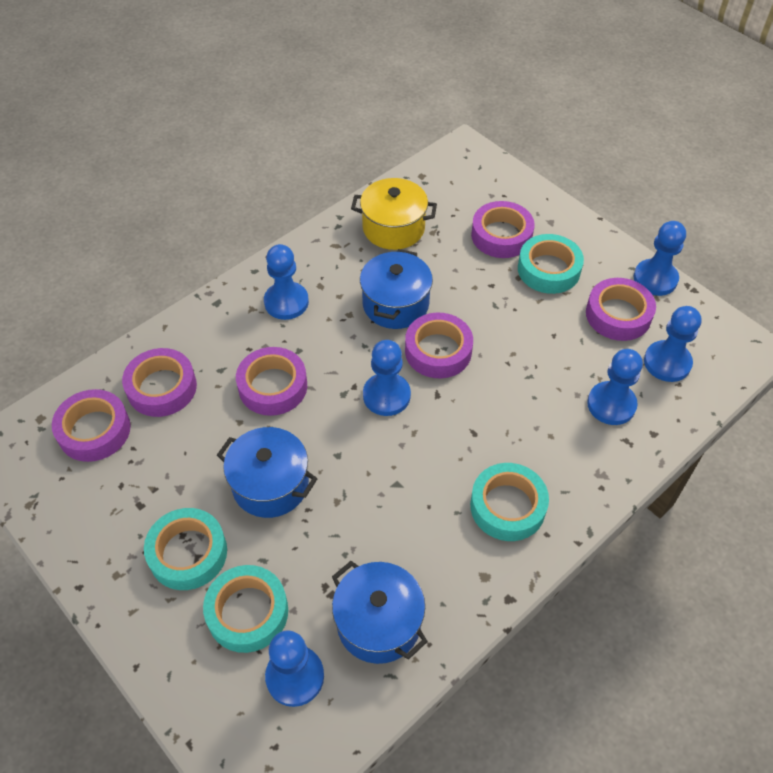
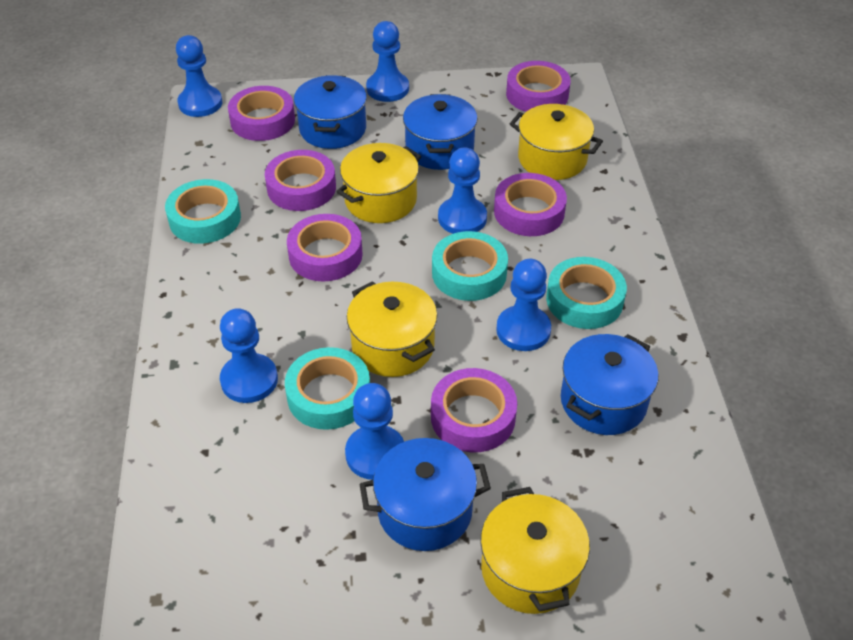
blue pot: 3 -> 4
yellow pot: 1 -> 4

